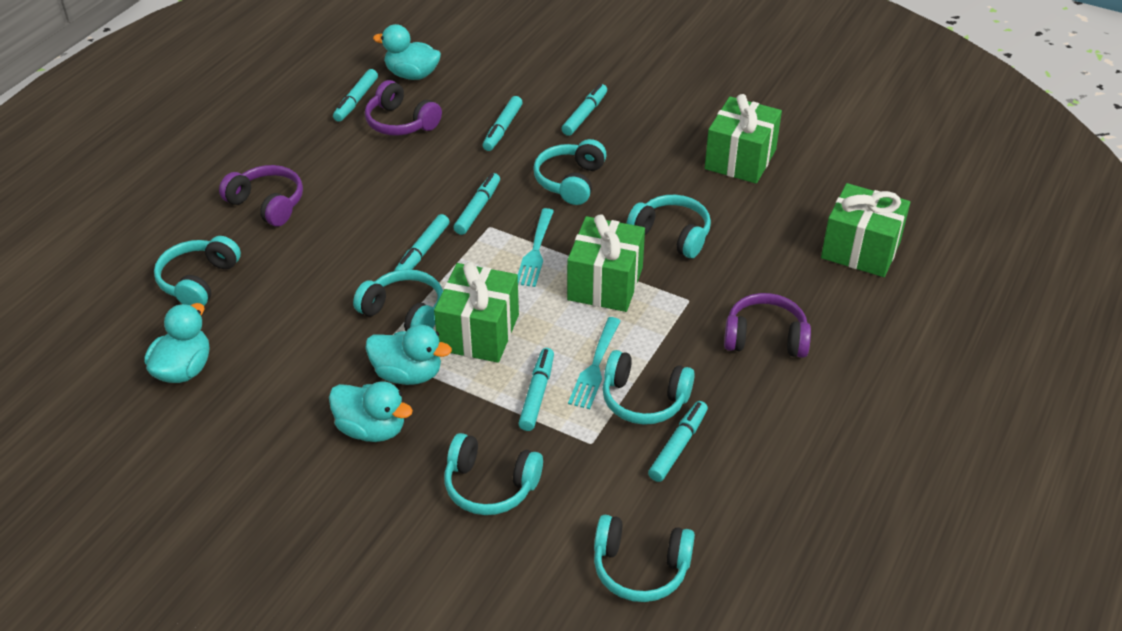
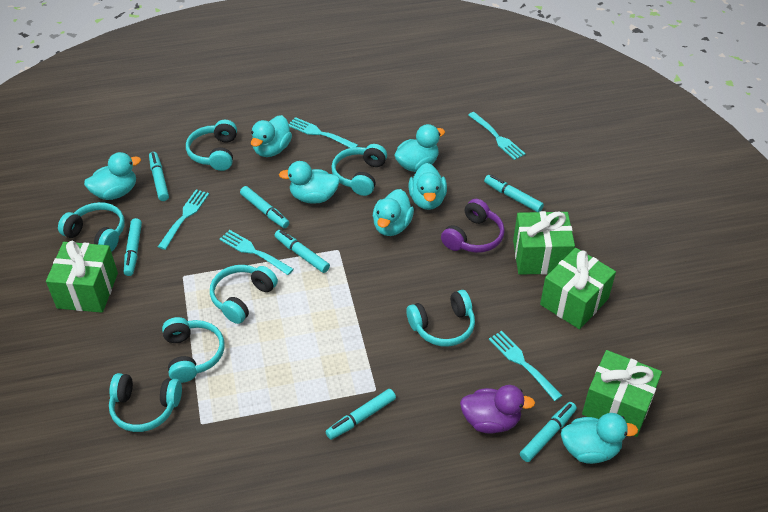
purple duck: 0 -> 1
purple headphones: 3 -> 1
turquoise duck: 4 -> 7
turquoise fork: 2 -> 5

